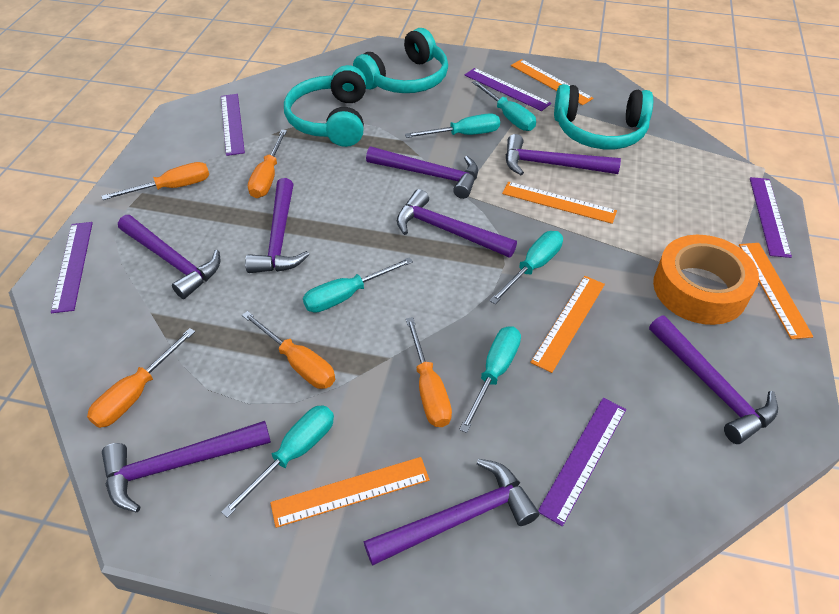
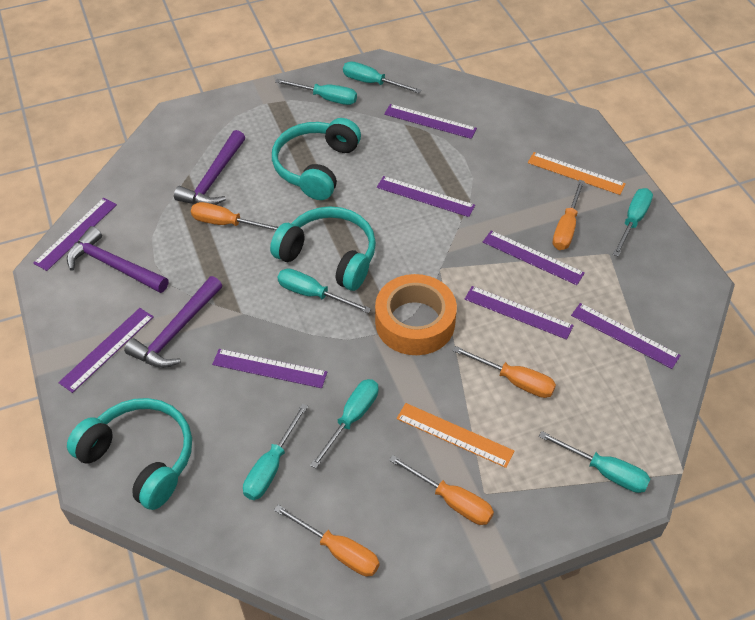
orange ruler: 5 -> 2
purple hammer: 8 -> 3
purple ruler: 5 -> 8
turquoise screwdriver: 6 -> 7

